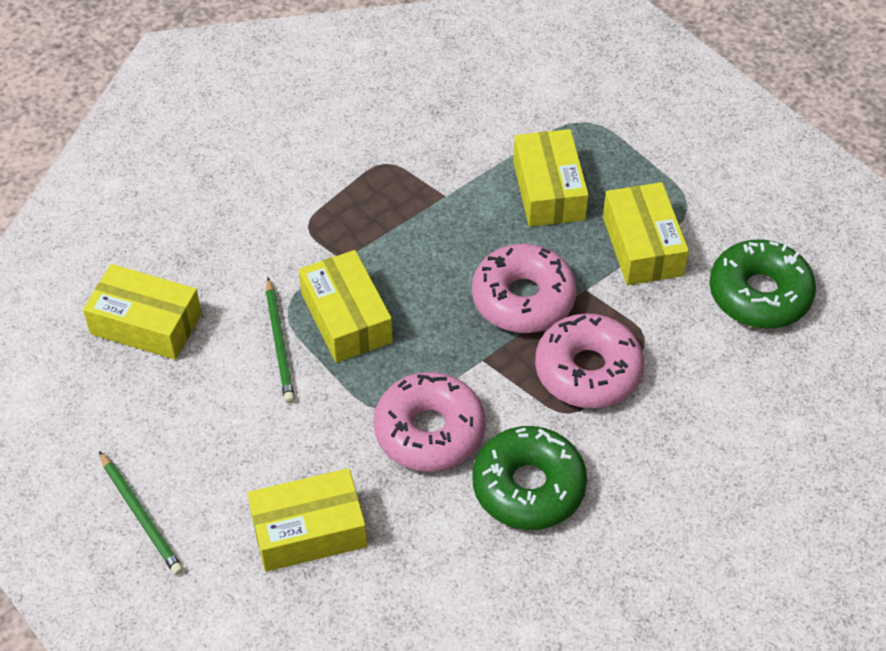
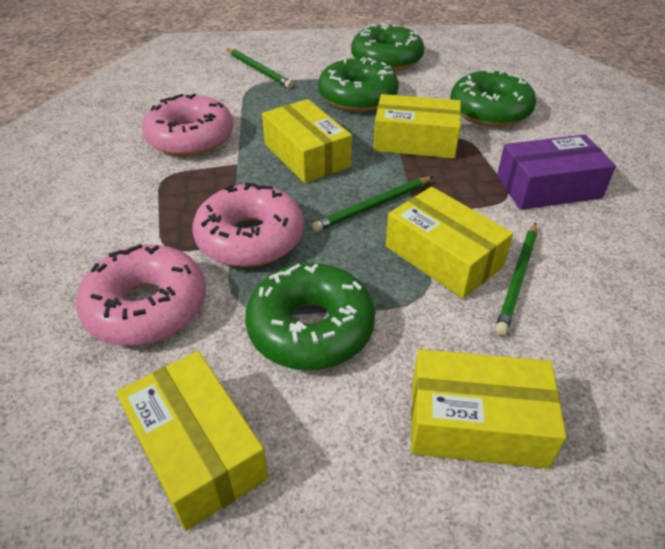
green donut: 2 -> 4
green pencil: 2 -> 3
purple box: 0 -> 1

